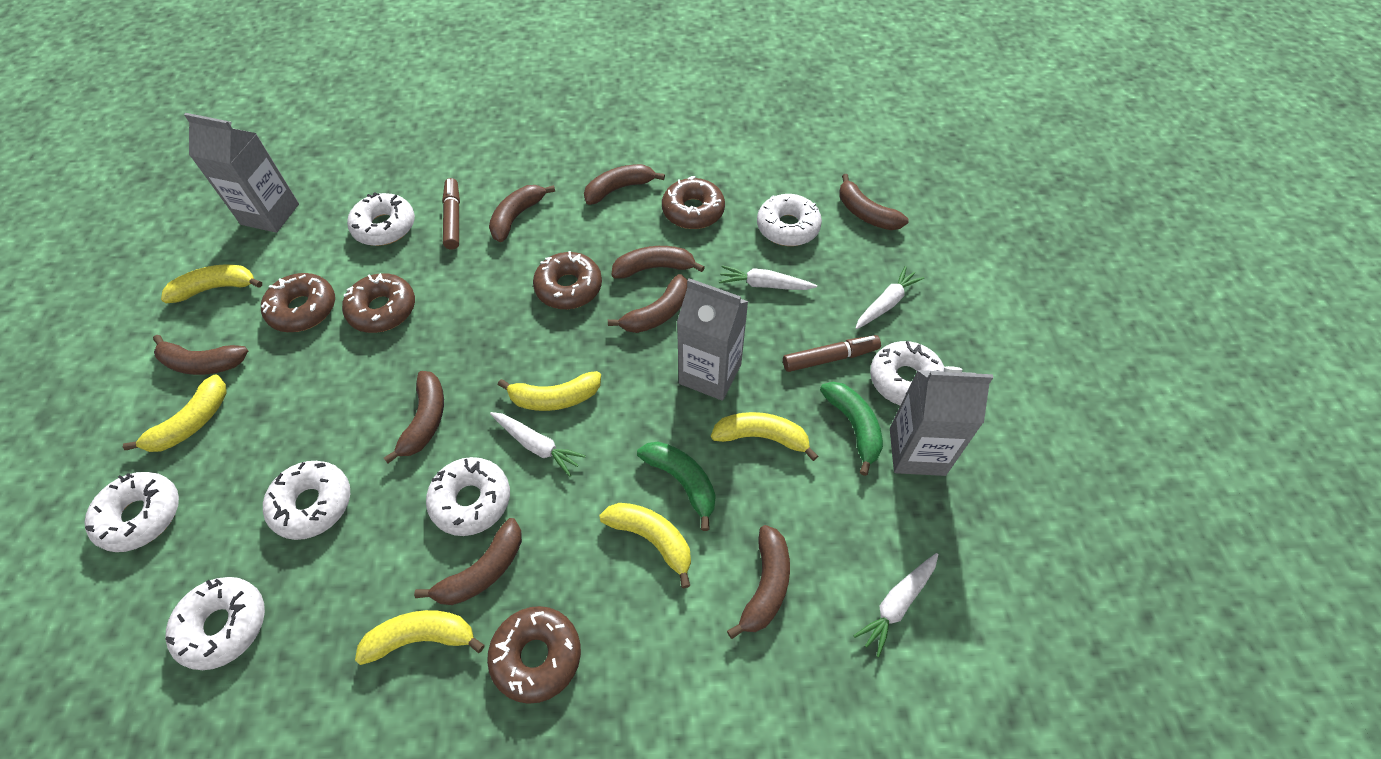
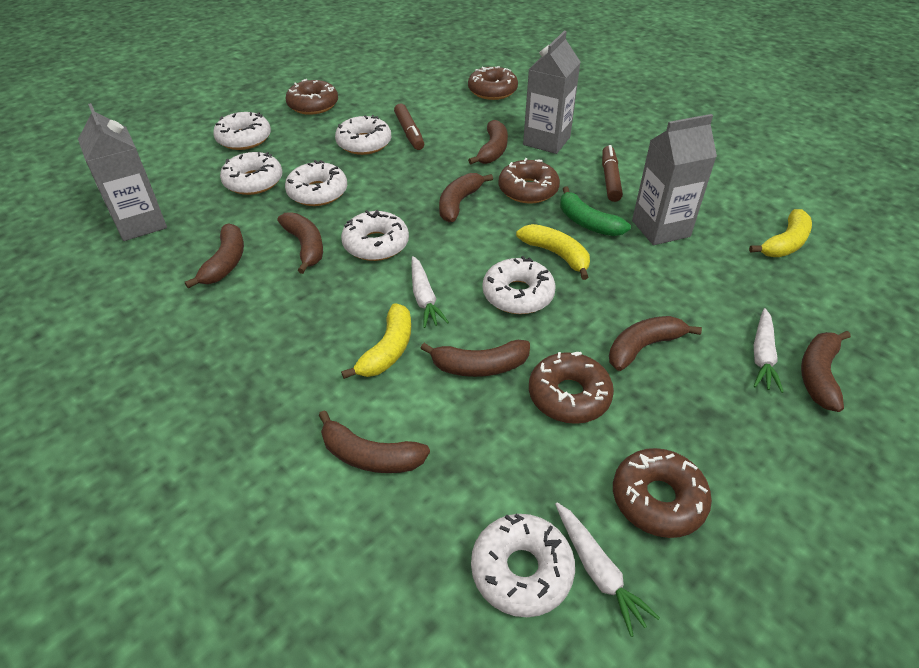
brown banana: 9 -> 8
green banana: 2 -> 1
white carrot: 4 -> 3
yellow banana: 6 -> 3

